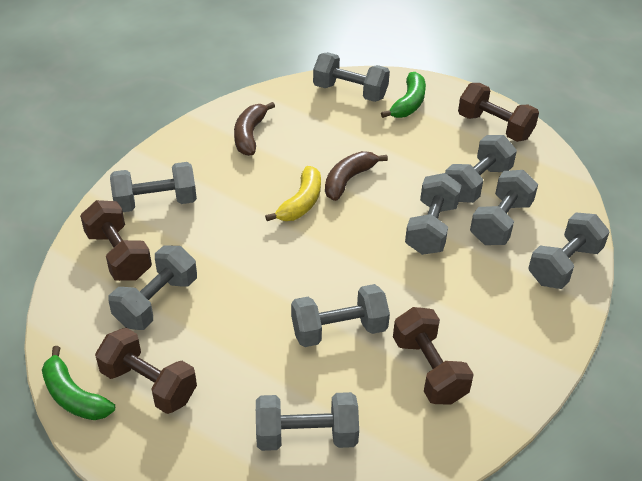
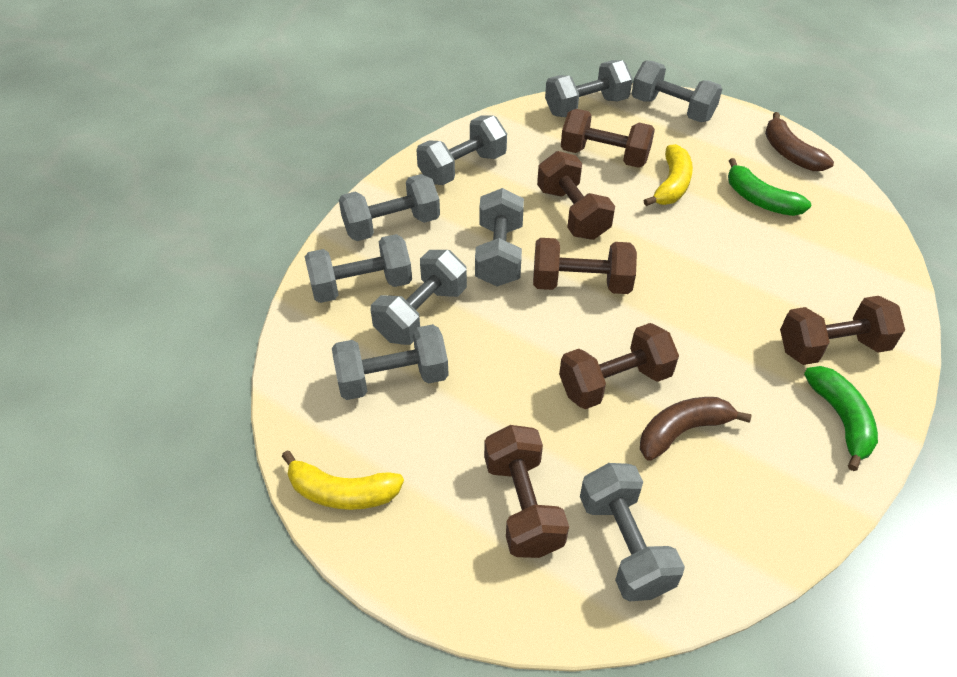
brown dumbbell: 4 -> 6
yellow banana: 1 -> 2

